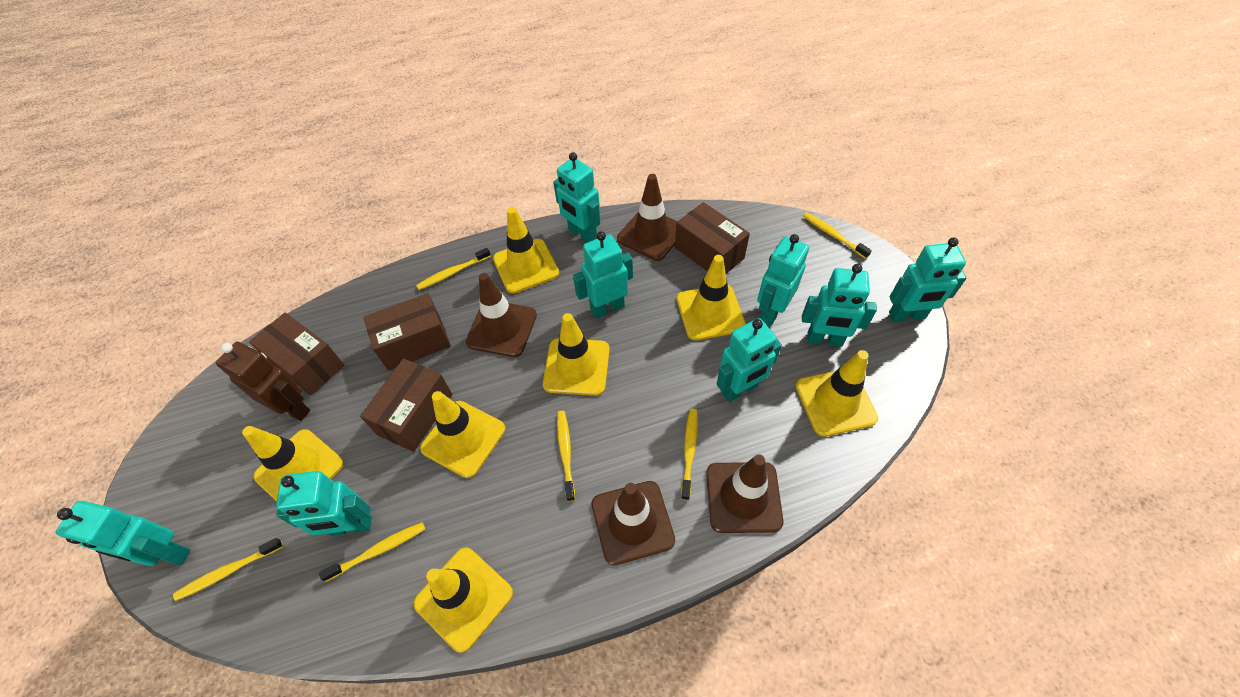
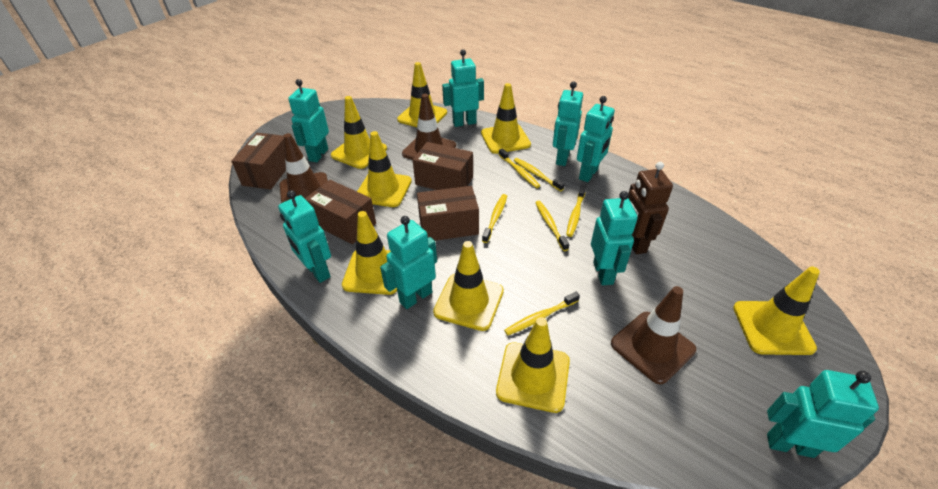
brown traffic cone: 4 -> 3
yellow traffic cone: 7 -> 8

